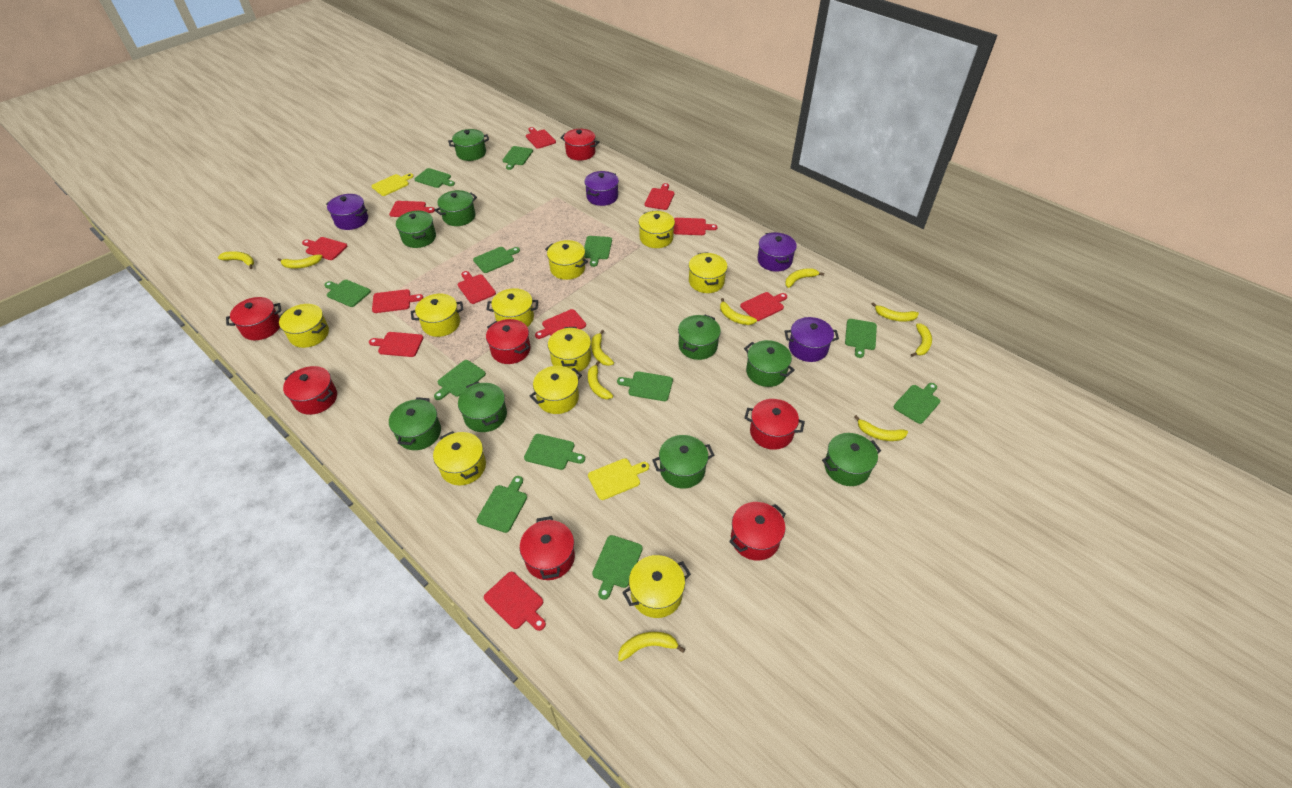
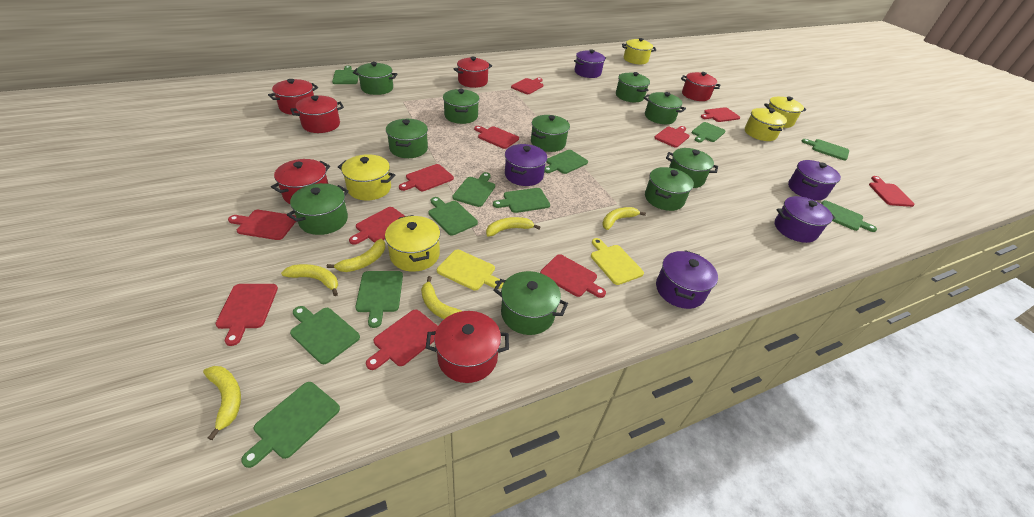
green cutting board: 12 -> 11
green pot: 9 -> 10
purple pot: 4 -> 5
red pot: 7 -> 6
yellow banana: 10 -> 6
yellow pot: 10 -> 5

